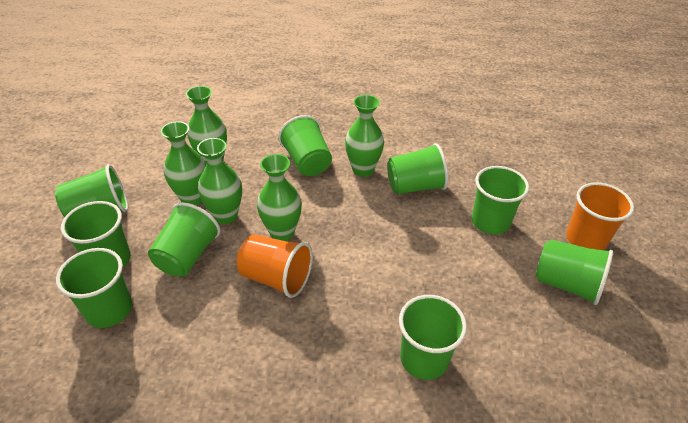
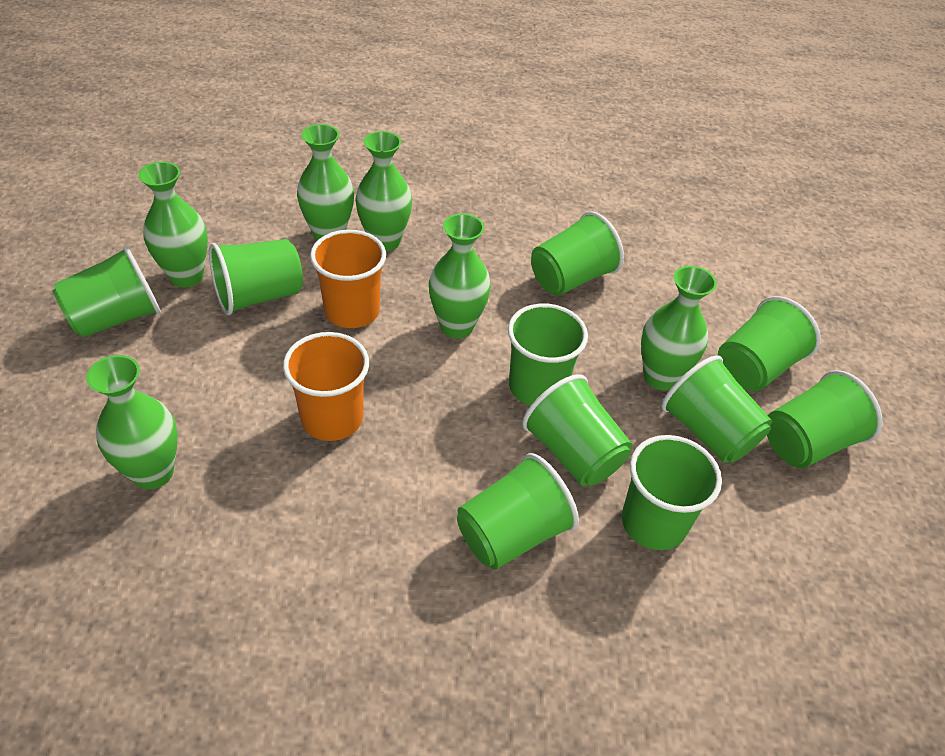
green cup: 9 -> 10
green vase: 5 -> 6

